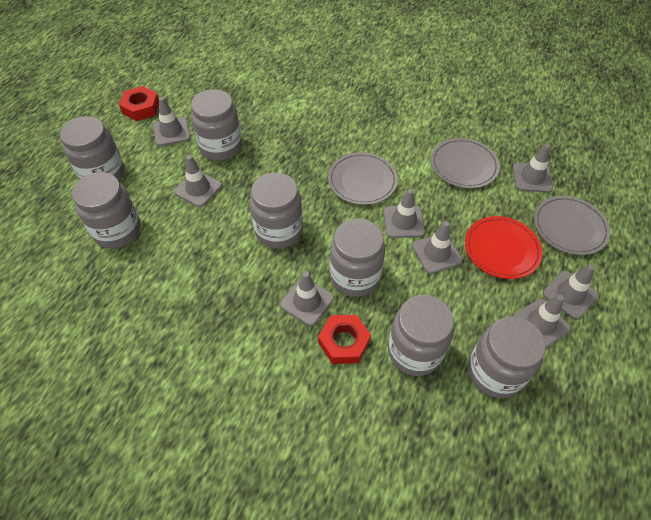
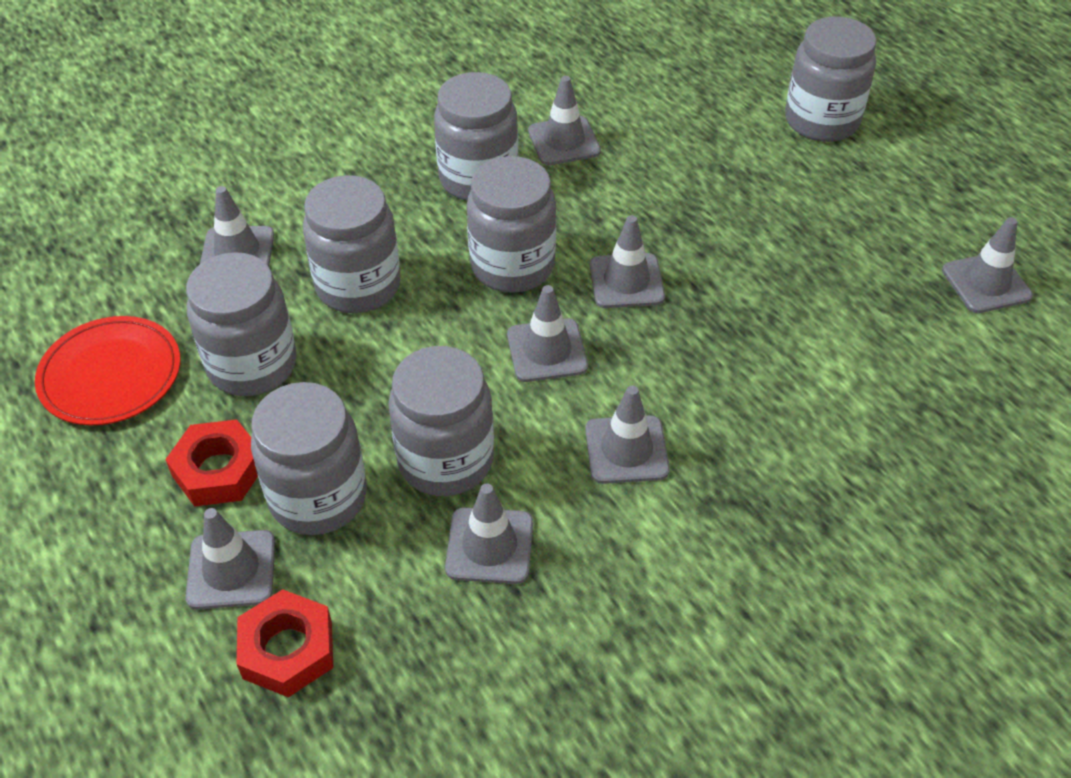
grey plate: 3 -> 0

